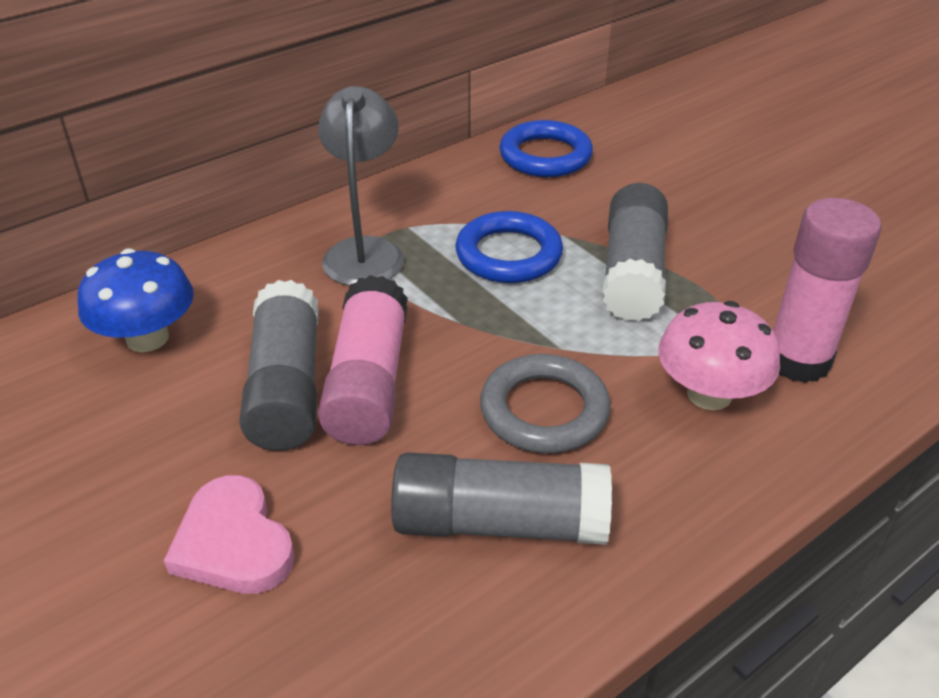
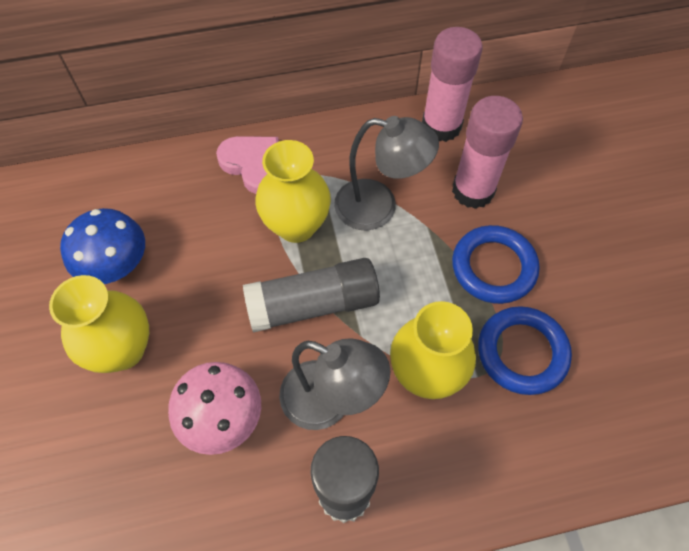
grey glue stick: 3 -> 2
grey lamp: 1 -> 2
grey ring: 1 -> 0
yellow vase: 0 -> 3

